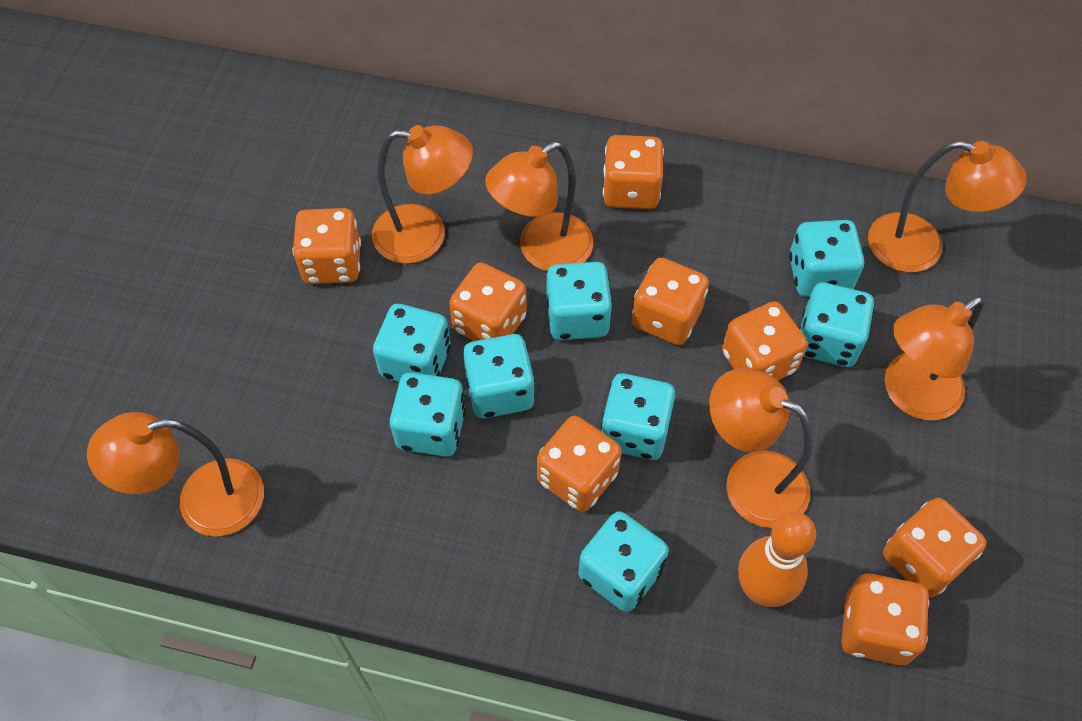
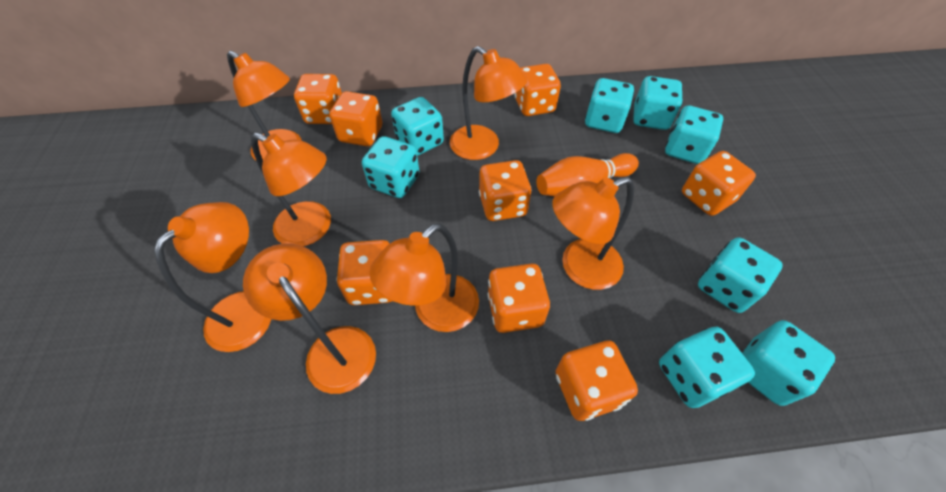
orange lamp: 6 -> 7

